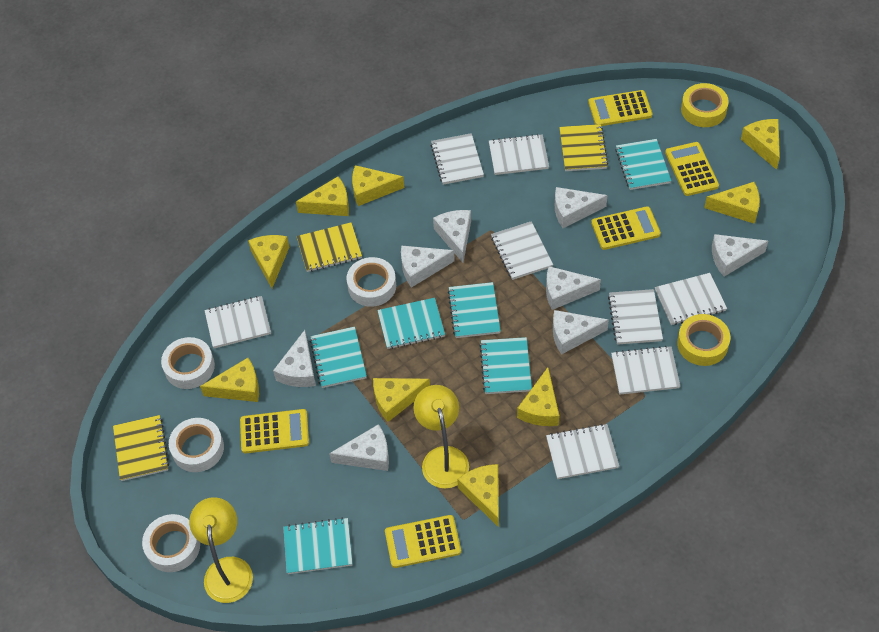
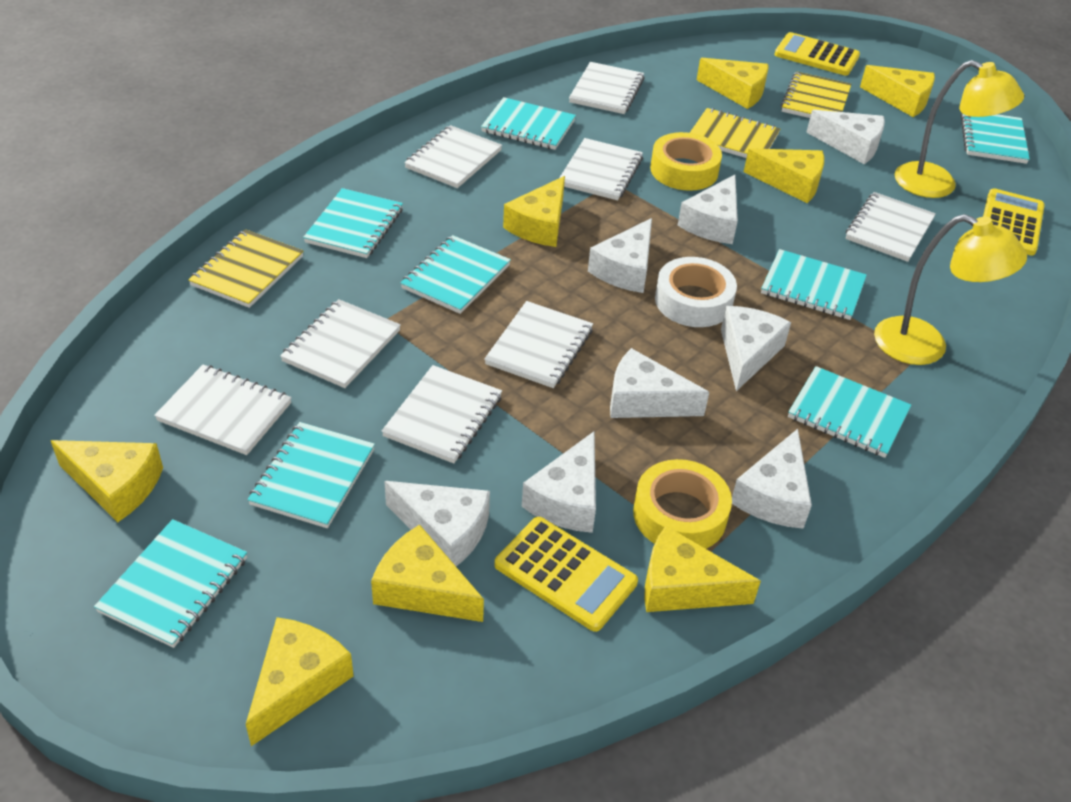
turquoise notebook: 6 -> 8
white tape: 4 -> 1
yellow calculator: 5 -> 3
yellow cheese: 9 -> 8

